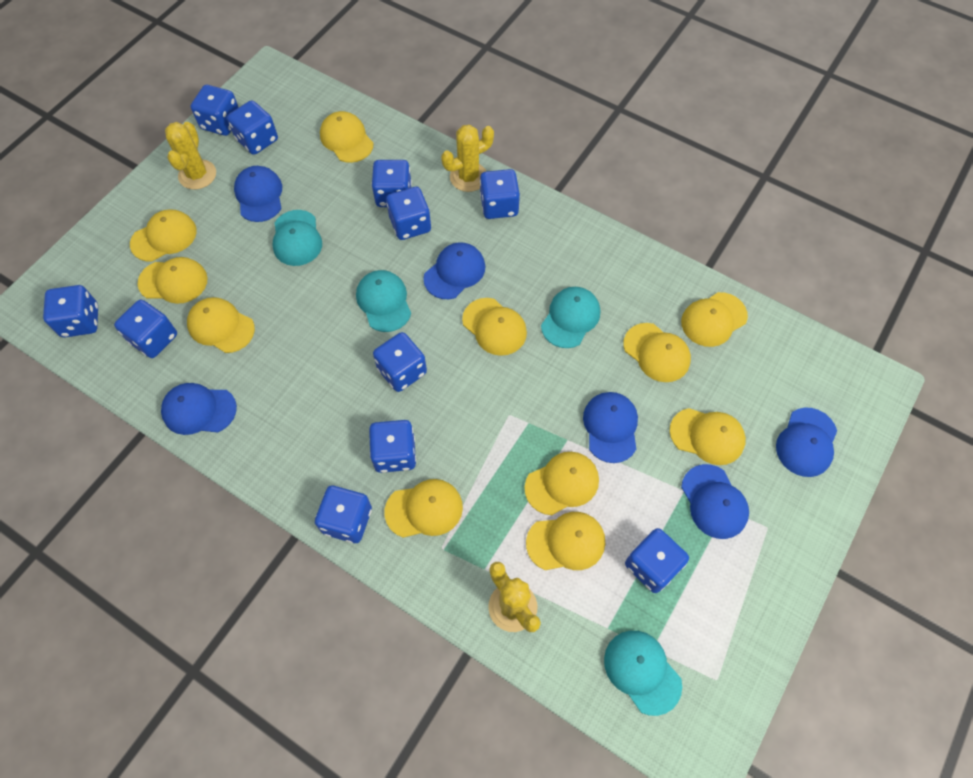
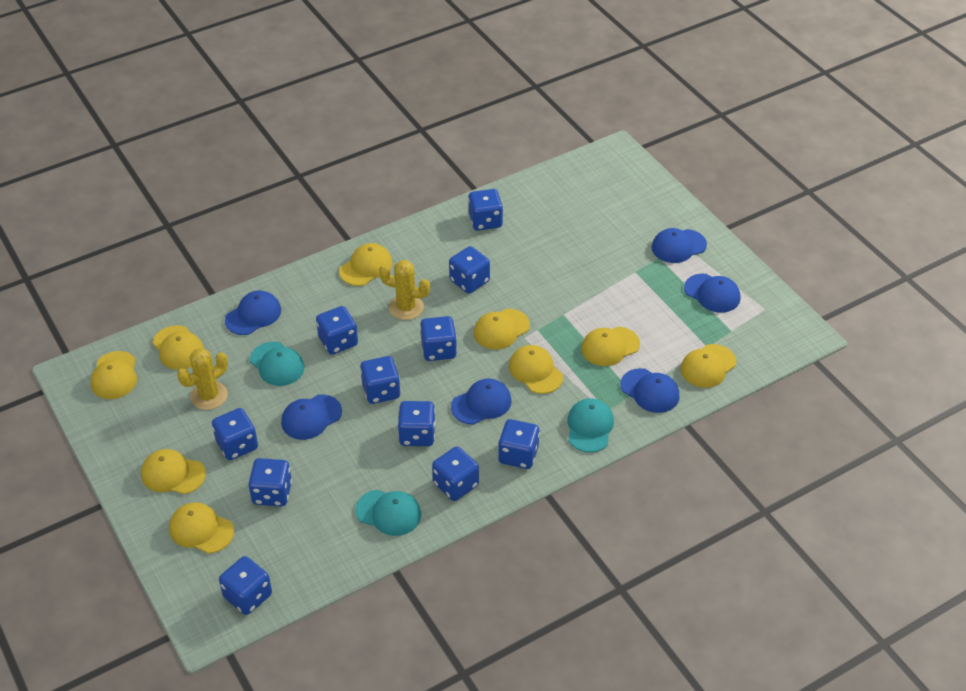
turquoise cap: 4 -> 3
yellow cactus: 3 -> 2
yellow cap: 11 -> 9

